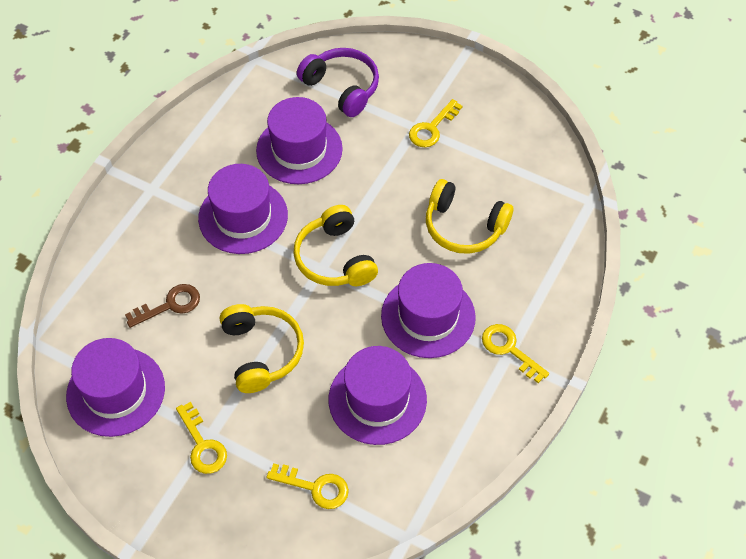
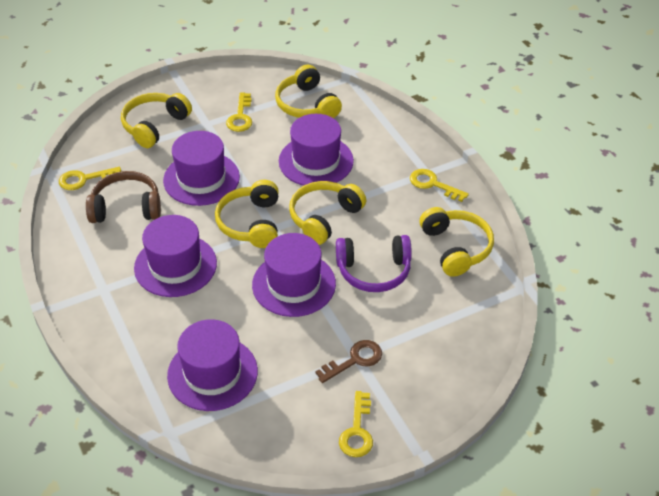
brown headphones: 0 -> 1
yellow headphones: 3 -> 5

